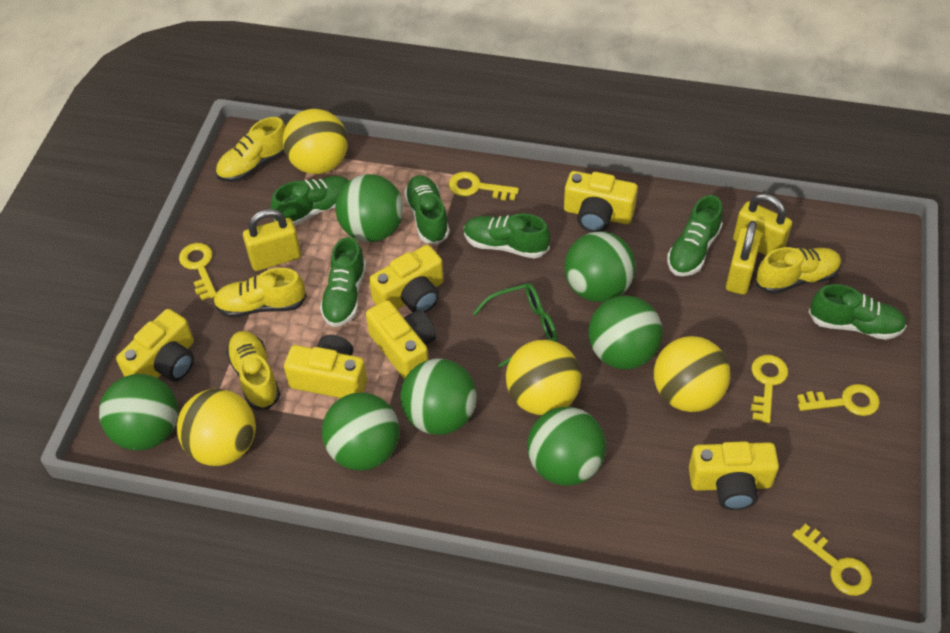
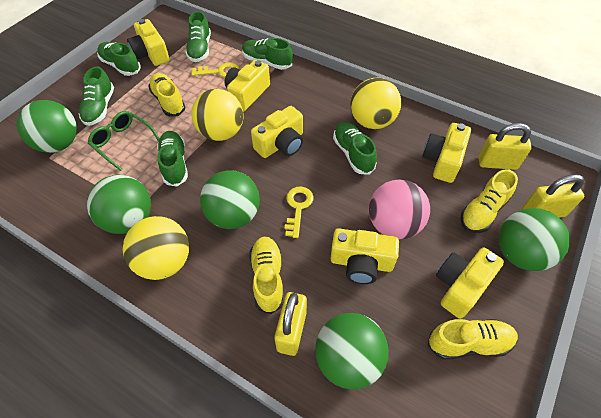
green ball: 7 -> 5
pink ball: 0 -> 1
yellow ball: 4 -> 3
yellow key: 5 -> 2

